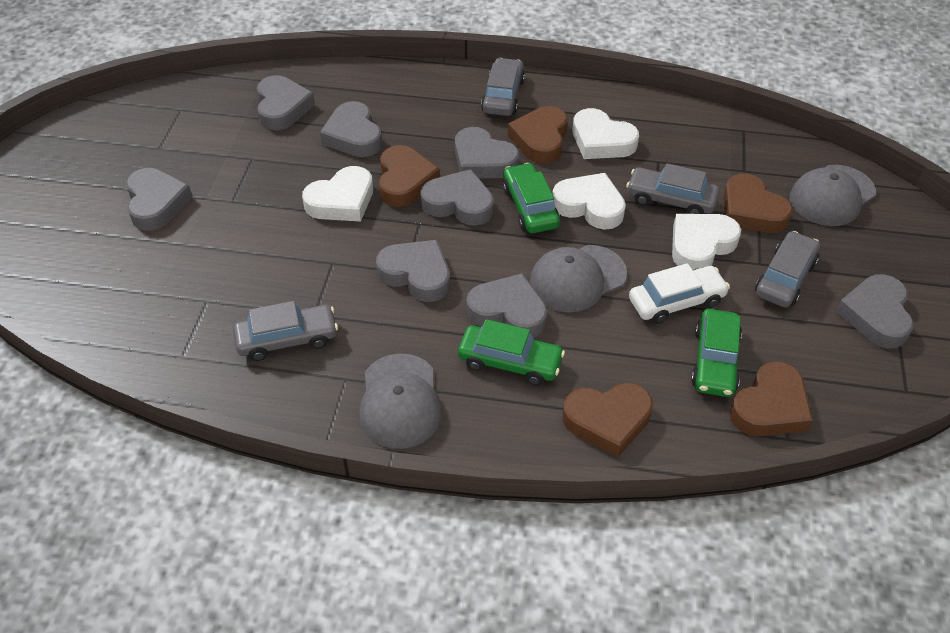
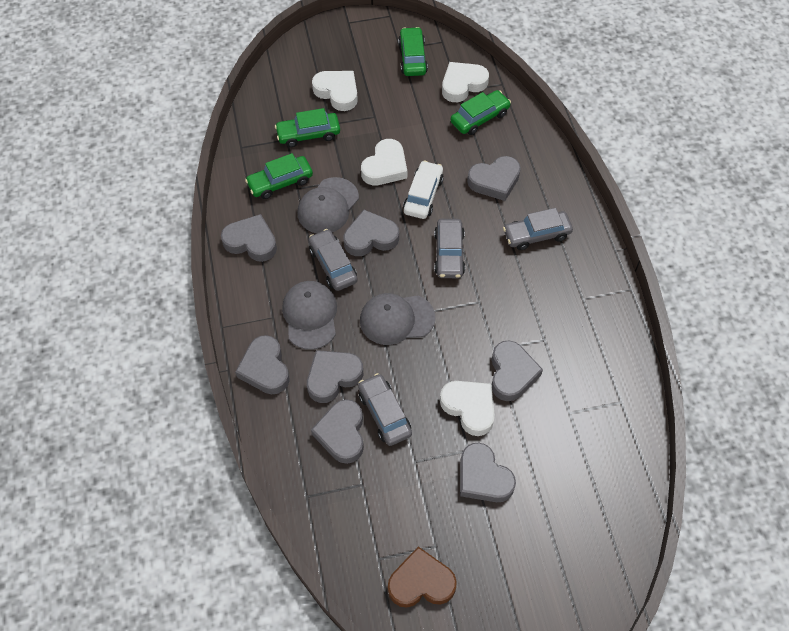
brown heart: 5 -> 1
green car: 3 -> 4

